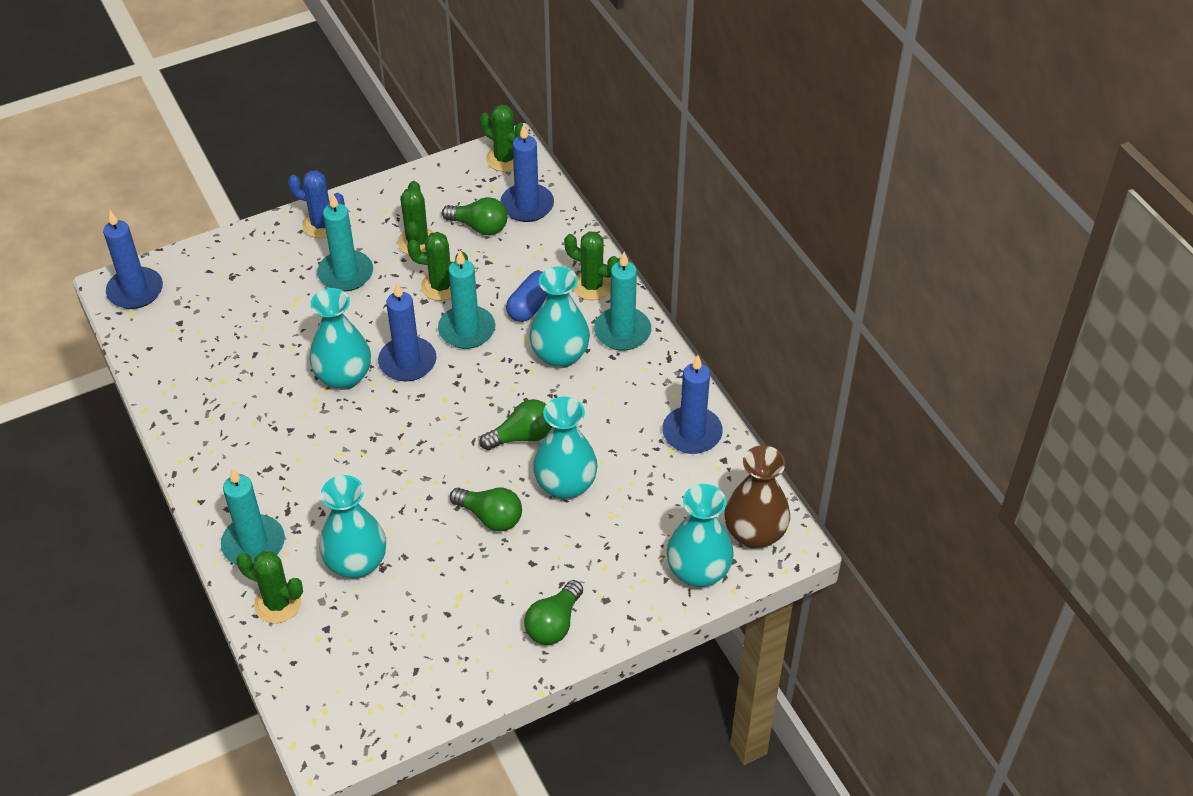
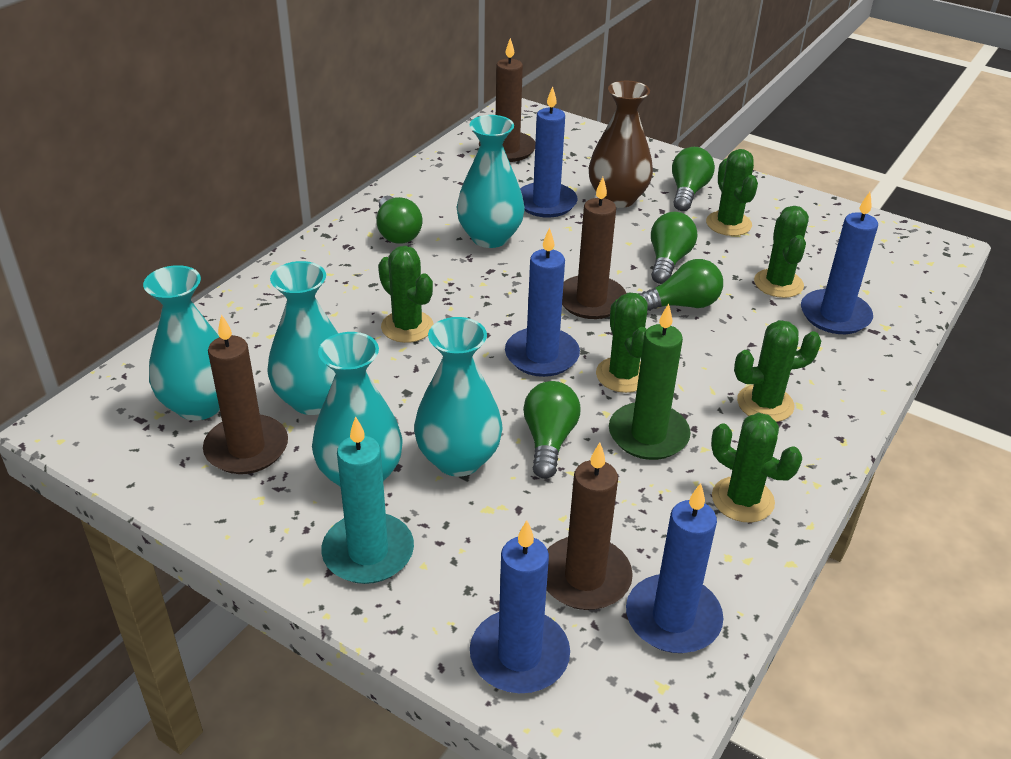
blue cactus: 1 -> 0
blue candle: 4 -> 5
blue capsule: 1 -> 0
brown candle: 0 -> 4
green cactus: 5 -> 6
green candle: 0 -> 1
green light bulb: 4 -> 5
turquoise candle: 4 -> 1

